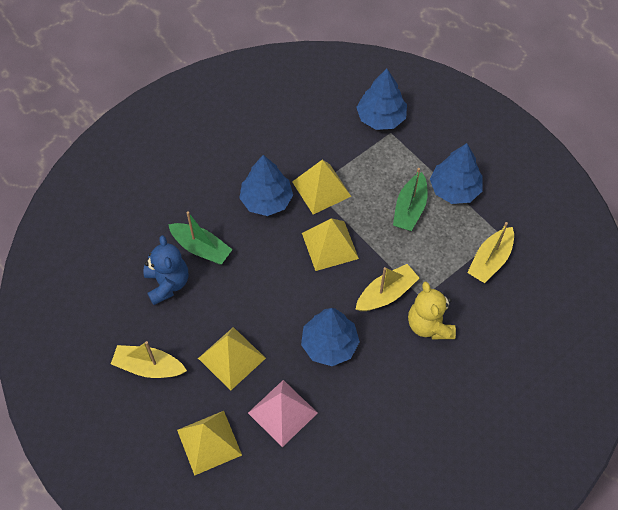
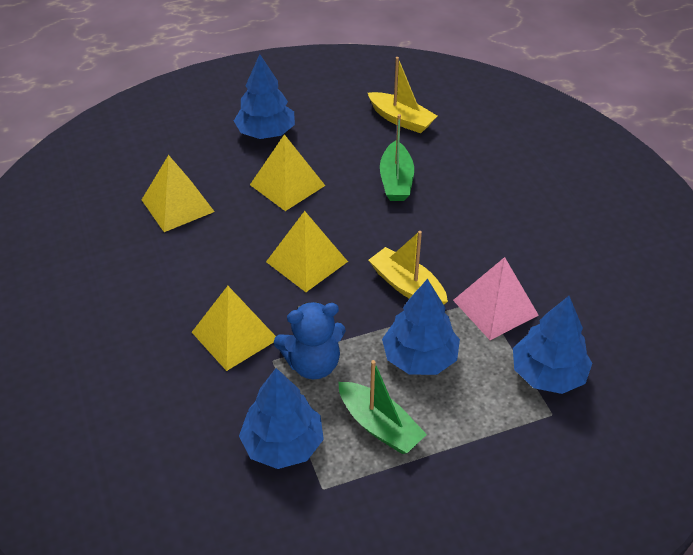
yellow boat: 3 -> 2
yellow teddy bear: 1 -> 0

